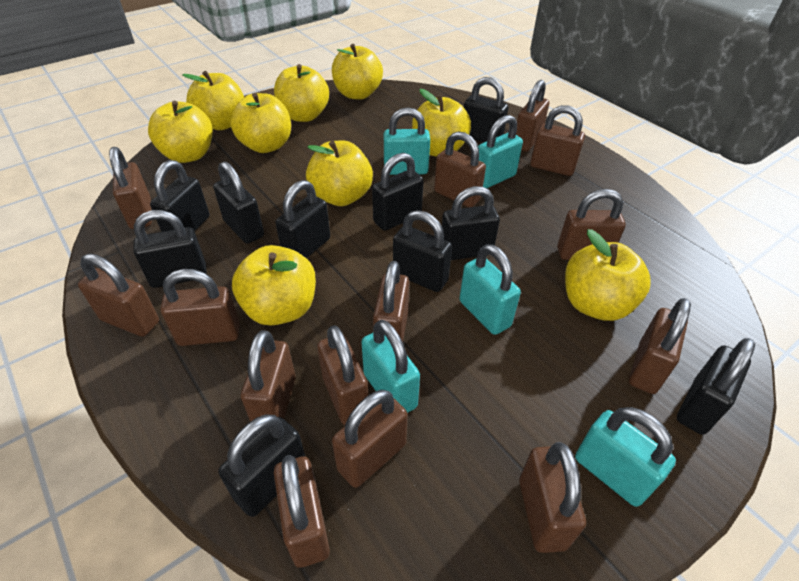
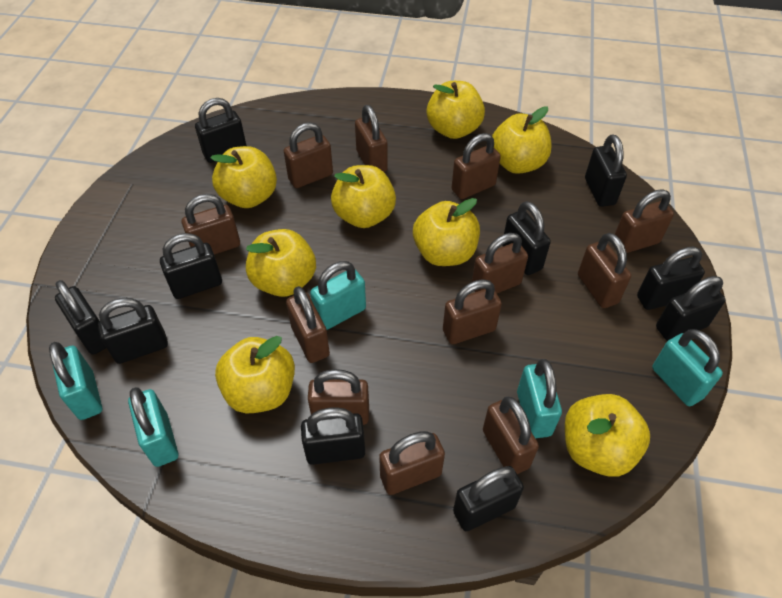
brown padlock: 14 -> 12
yellow apple: 9 -> 8

